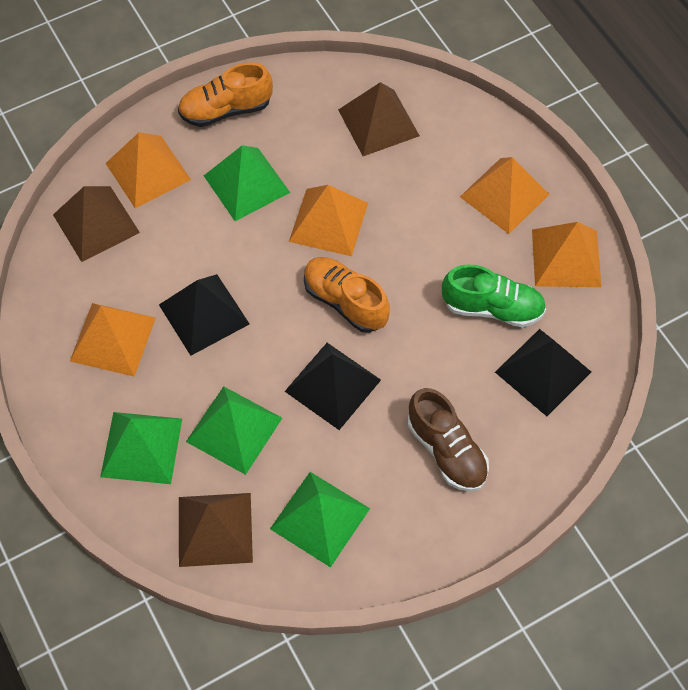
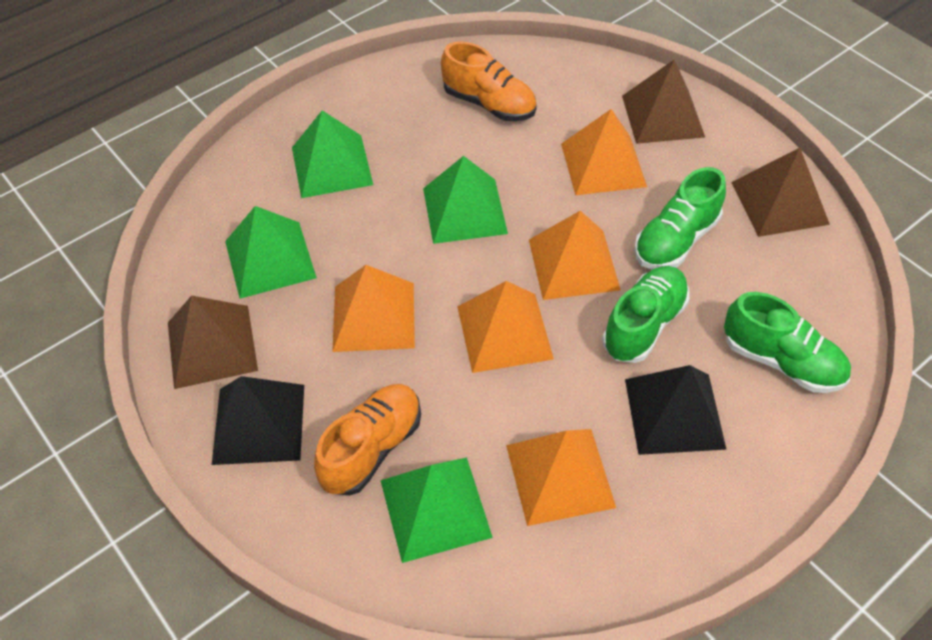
black pyramid: 3 -> 2
brown shoe: 1 -> 0
green shoe: 1 -> 3

